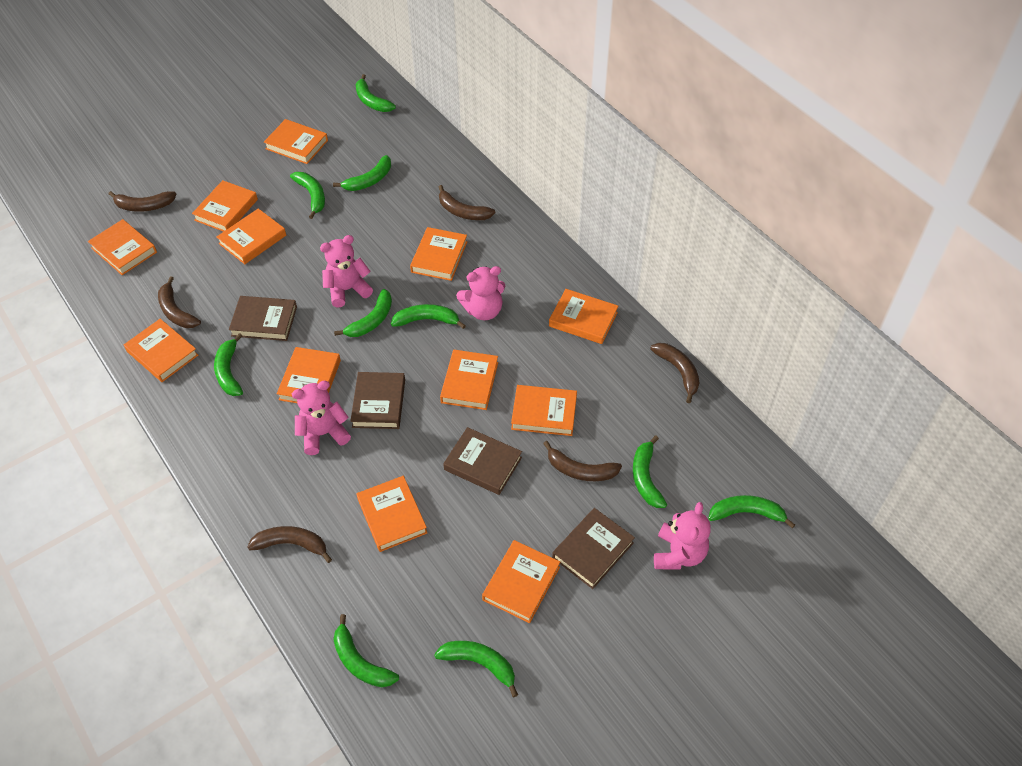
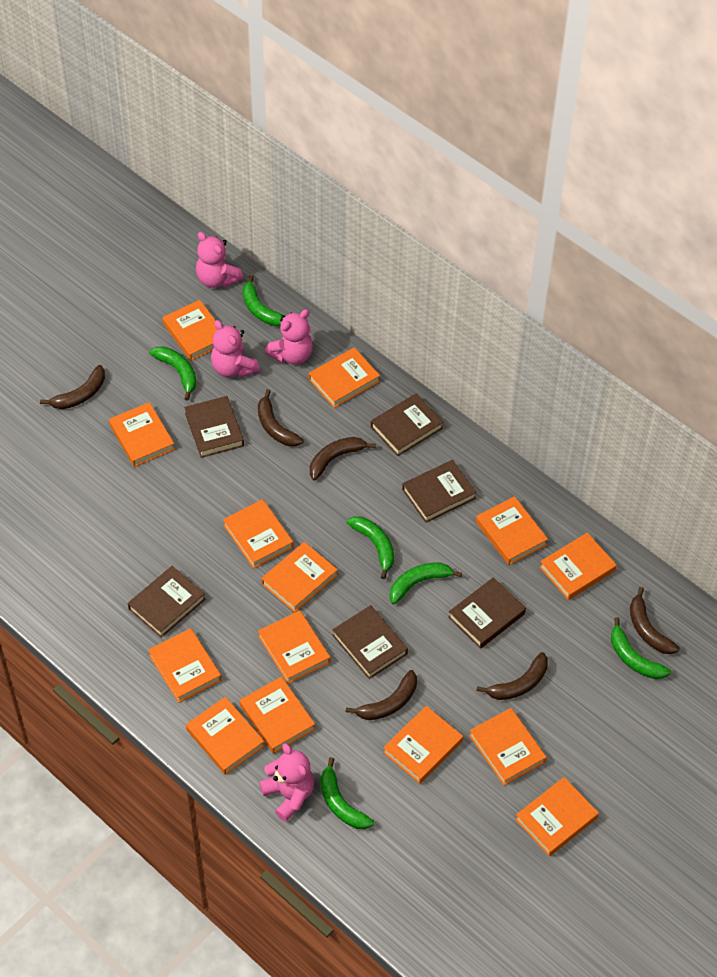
brown book: 4 -> 6
green banana: 10 -> 6
orange book: 12 -> 14

